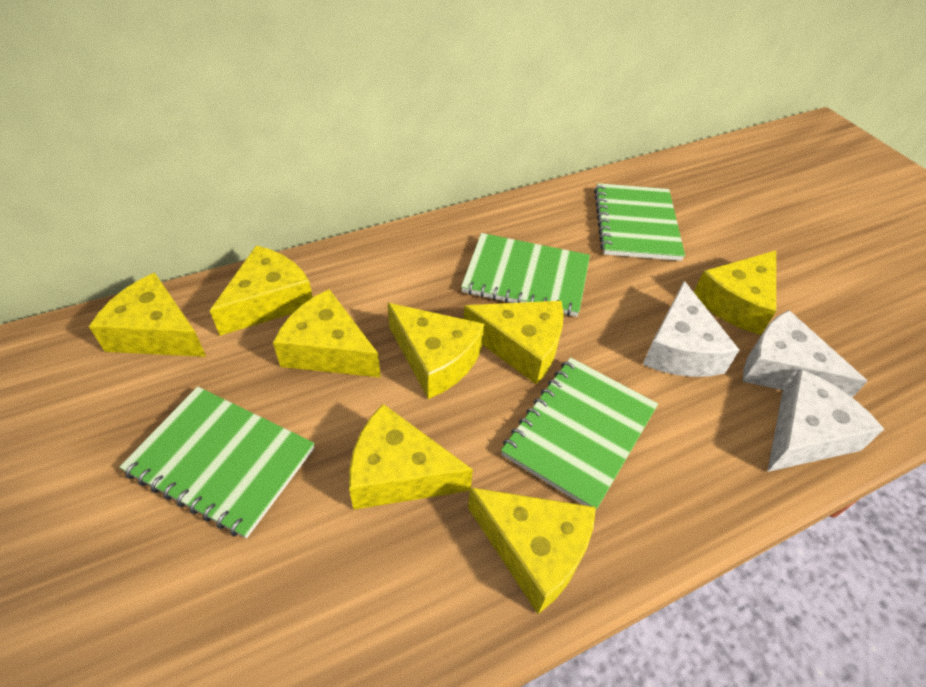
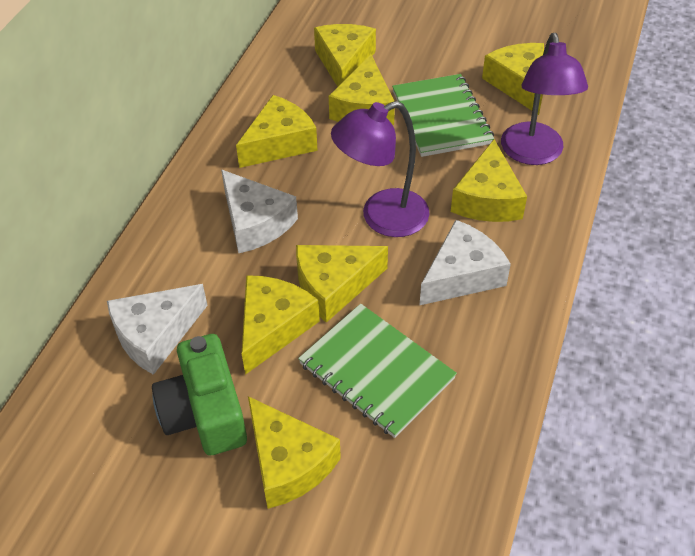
green camera: 0 -> 1
green notebook: 4 -> 2
purple lamp: 0 -> 2

